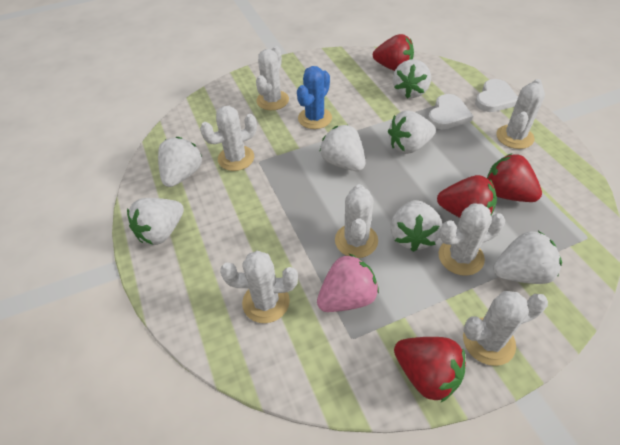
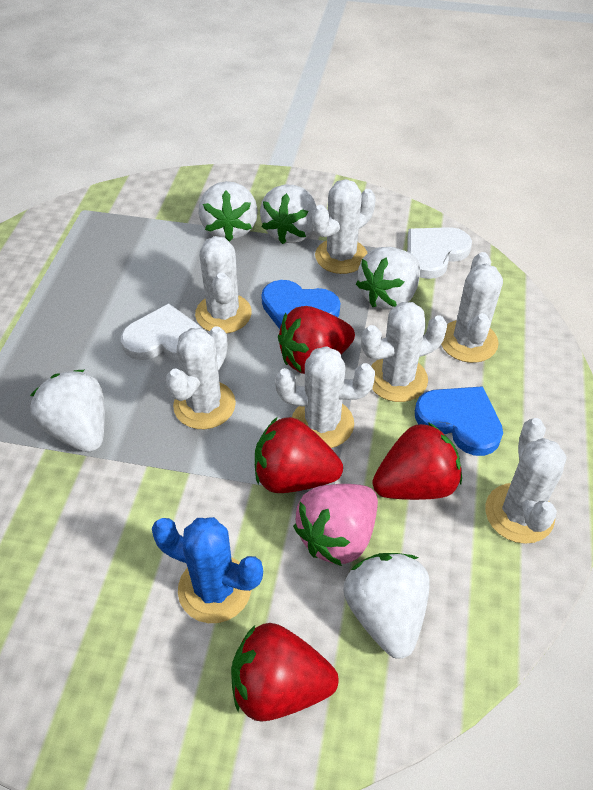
blue heart: 0 -> 2
white strawberry: 7 -> 5

